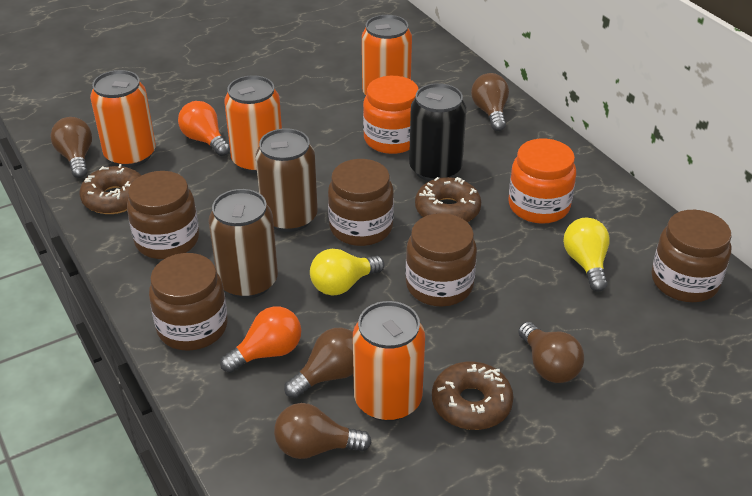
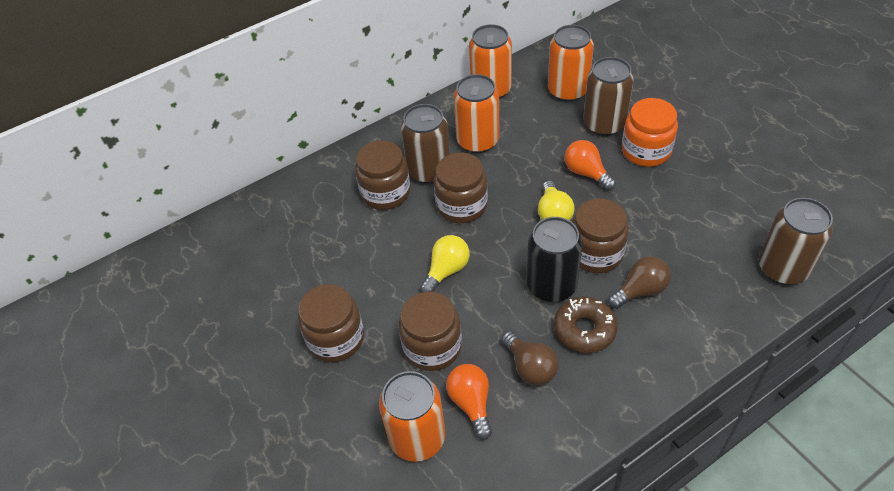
brown can: 2 -> 3
brown donut: 3 -> 1
brown light bulb: 5 -> 2
orange jar: 2 -> 1

